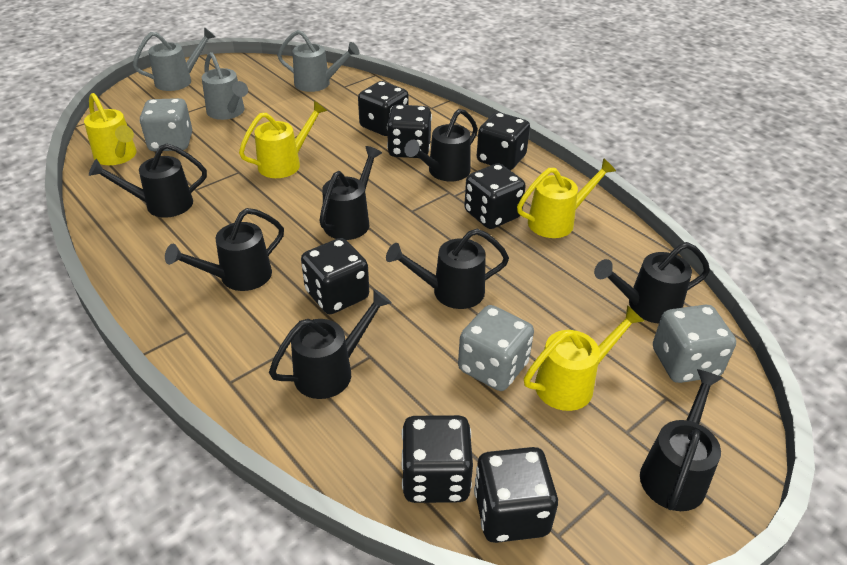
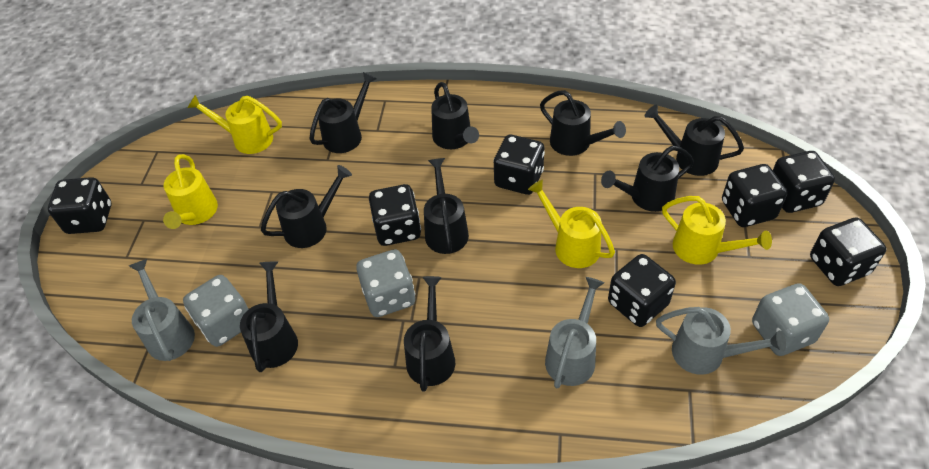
black watering can: 8 -> 9

